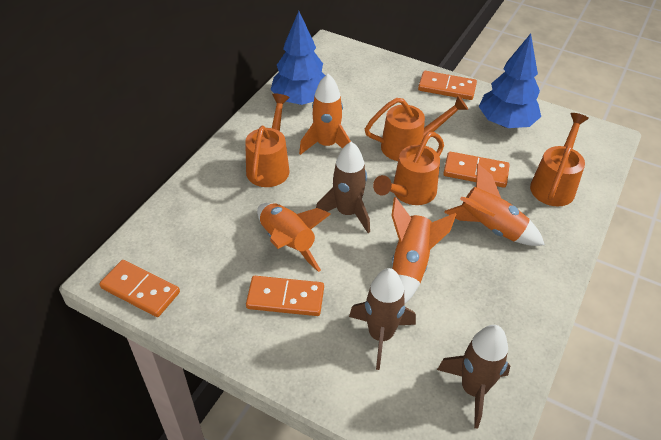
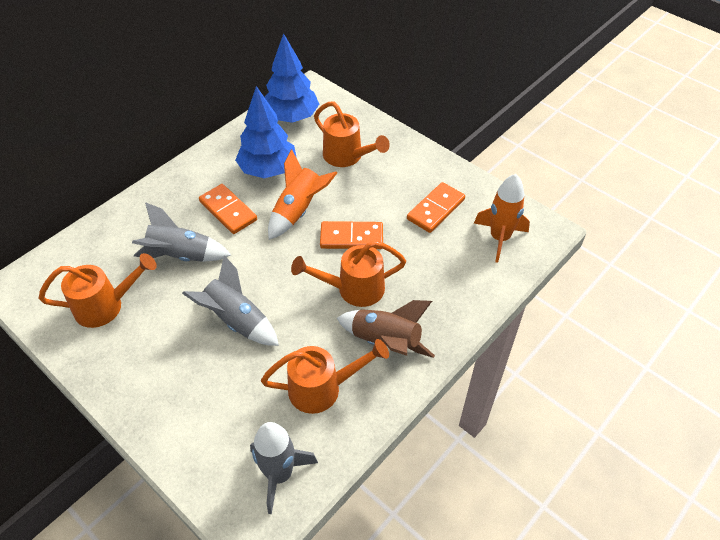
brown rocket: 3 -> 1
grey rocket: 0 -> 3
orange domino: 4 -> 3
orange rocket: 4 -> 2

